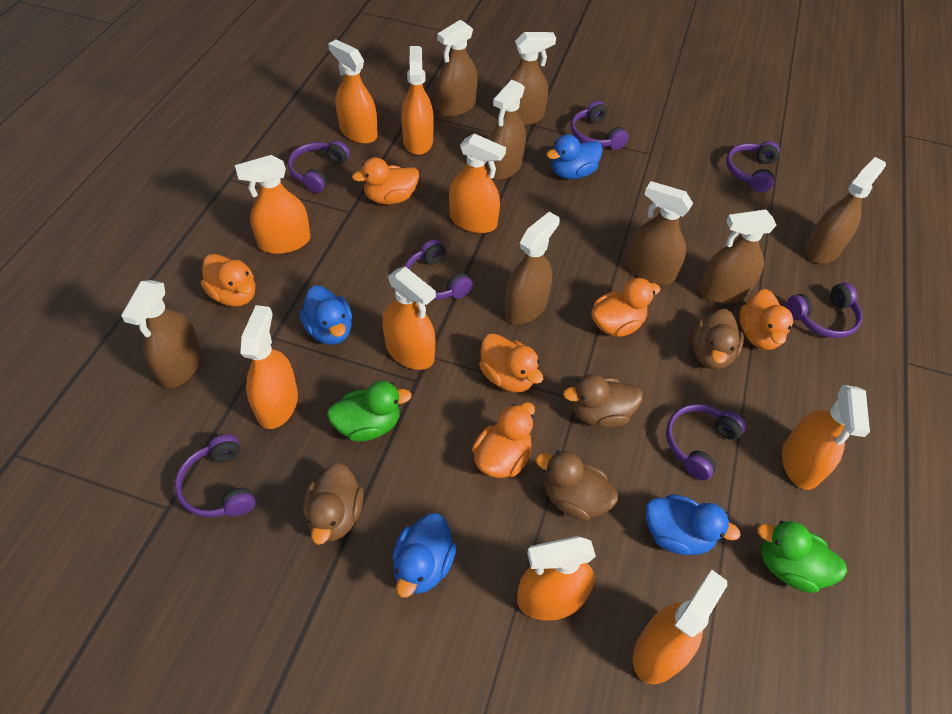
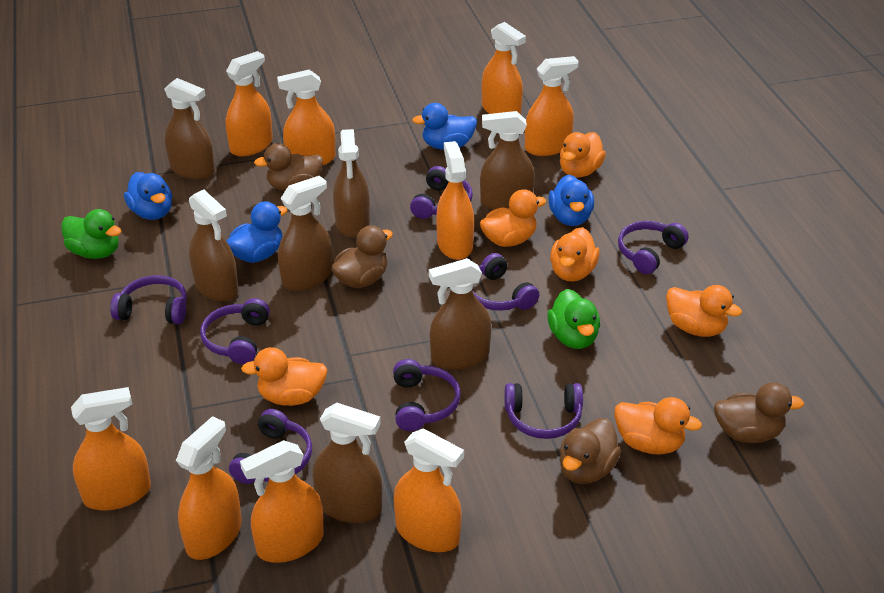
brown spray bottle: 8 -> 7
purple headphones: 7 -> 8

